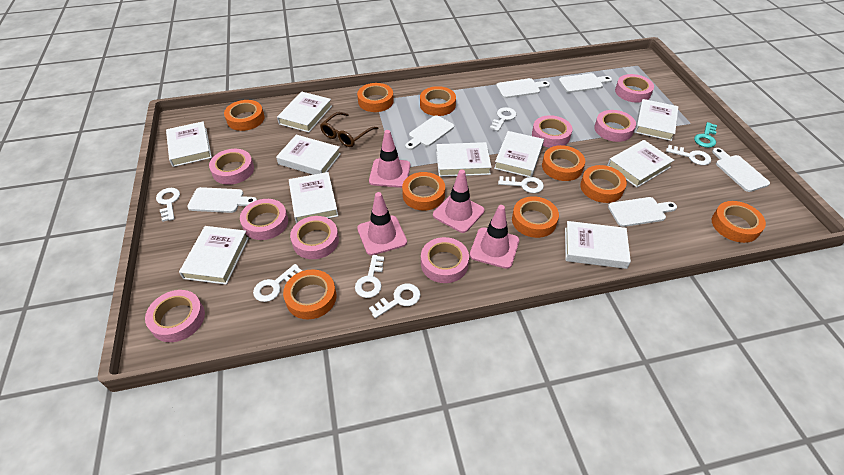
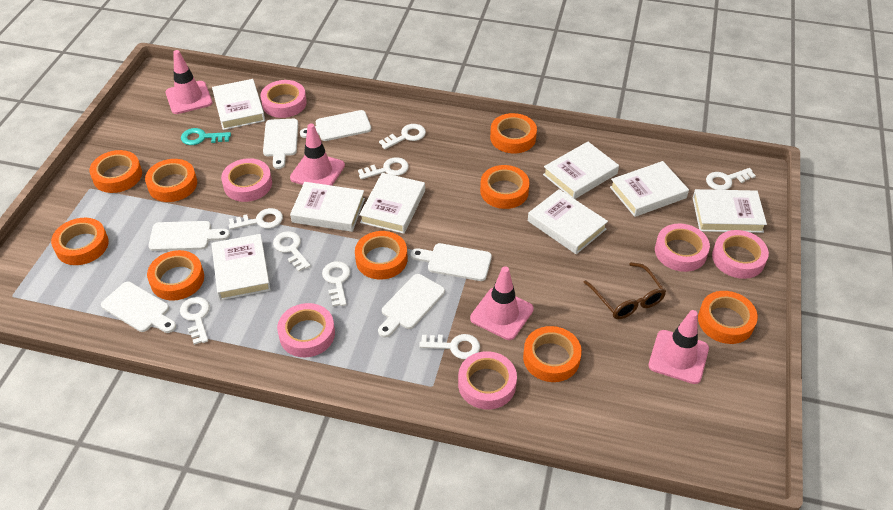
pink tape: 8 -> 6
white book: 10 -> 8
white key: 7 -> 8

